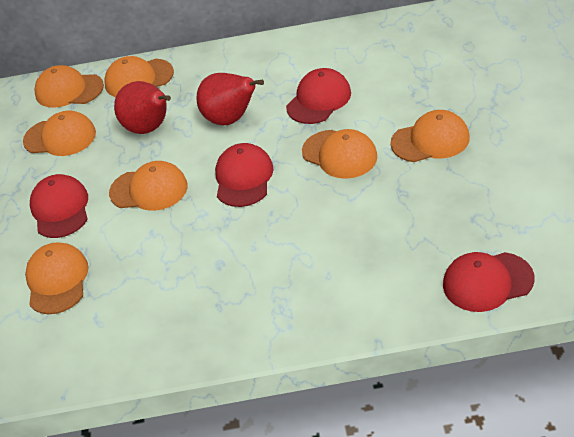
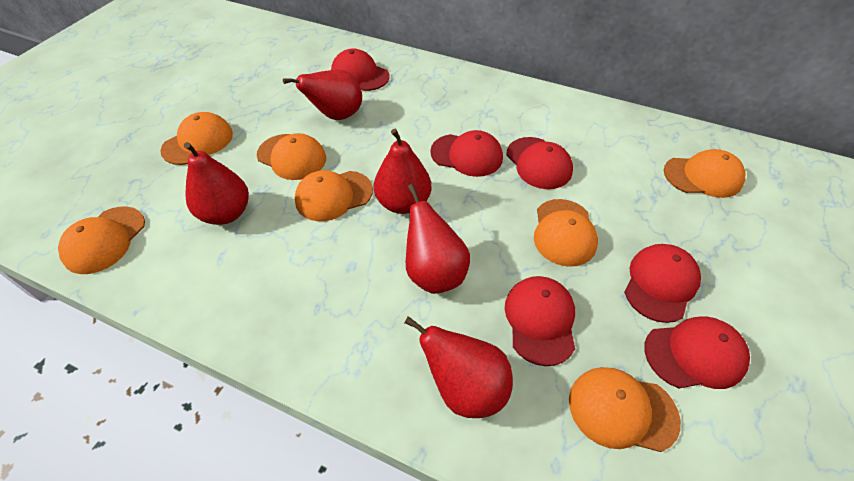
red cap: 4 -> 6
red pear: 2 -> 5

